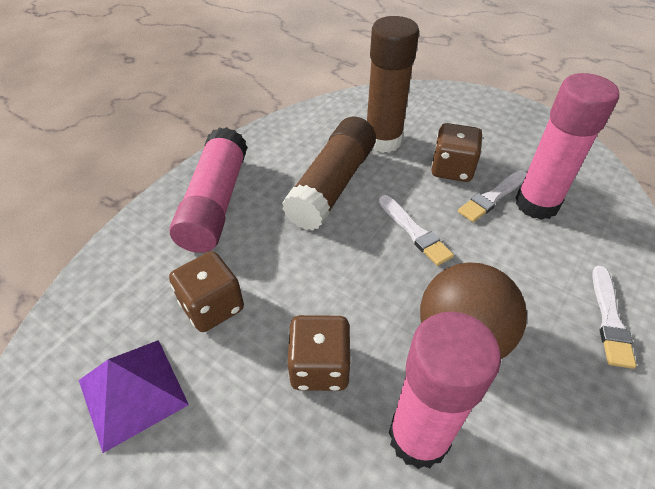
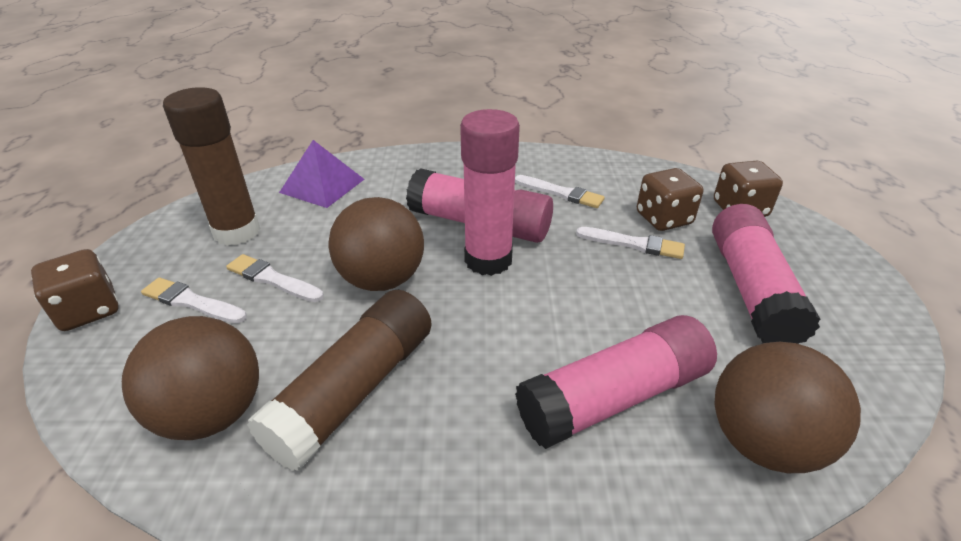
brown ball: 1 -> 3
pink glue stick: 3 -> 4
white brush: 3 -> 4

